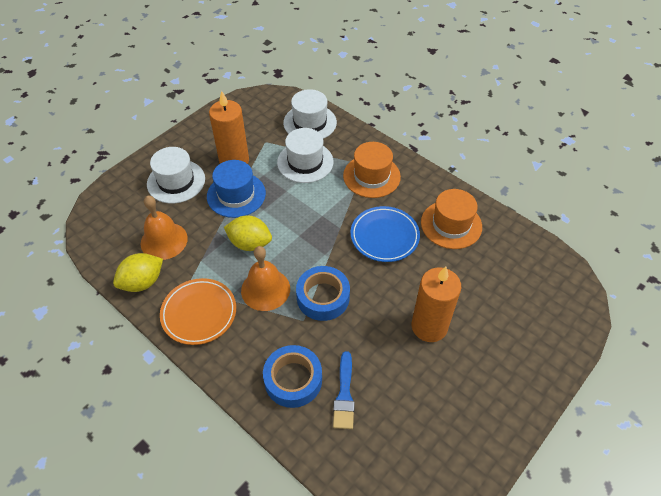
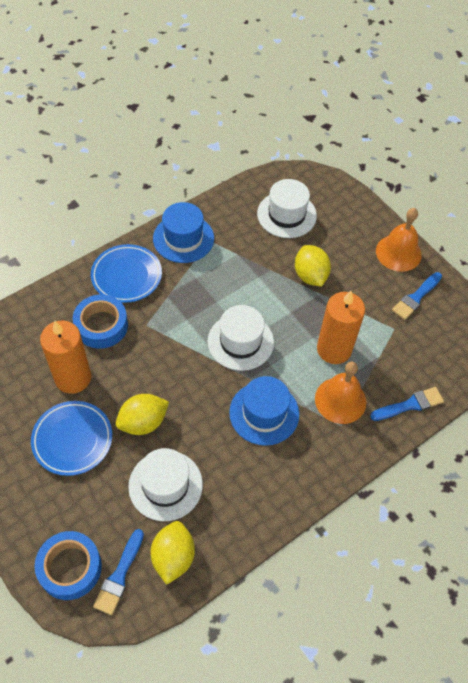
blue brush: 1 -> 3
blue hat: 1 -> 2
blue plate: 1 -> 2
orange hat: 2 -> 0
orange plate: 1 -> 0
yellow lemon: 2 -> 3

